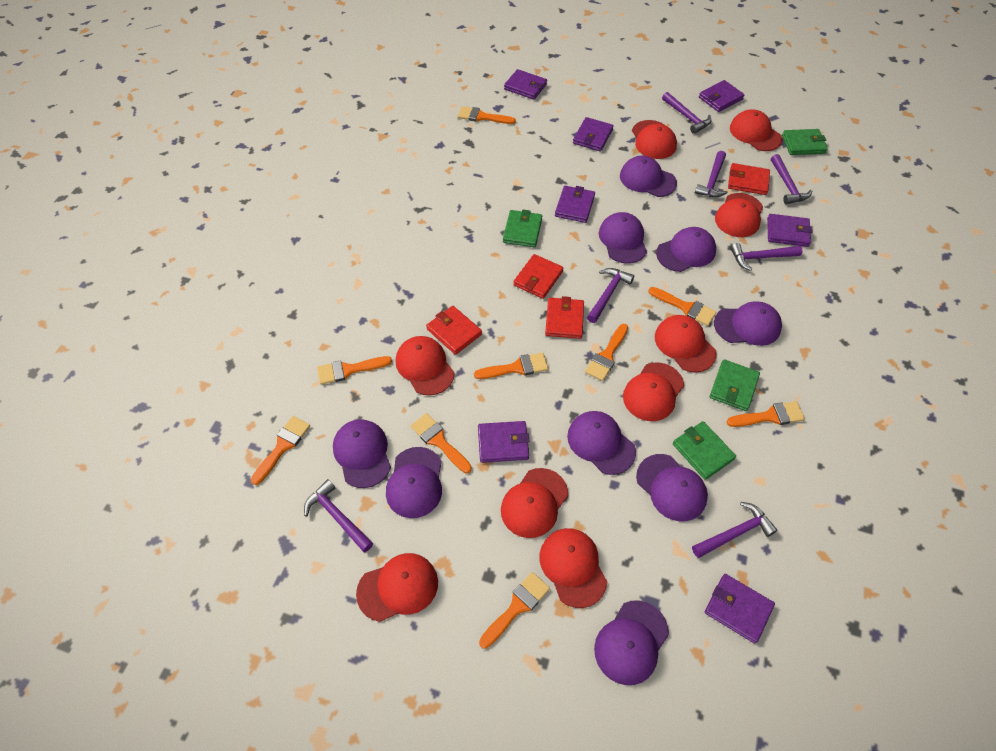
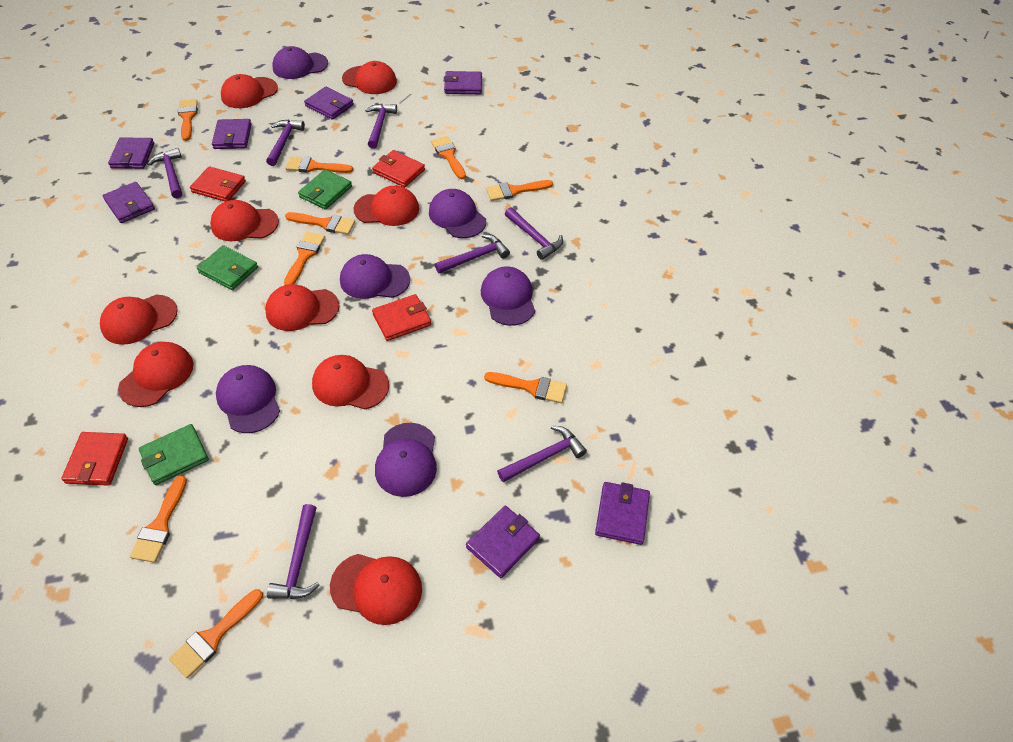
green wallet: 4 -> 3
purple cap: 9 -> 6

